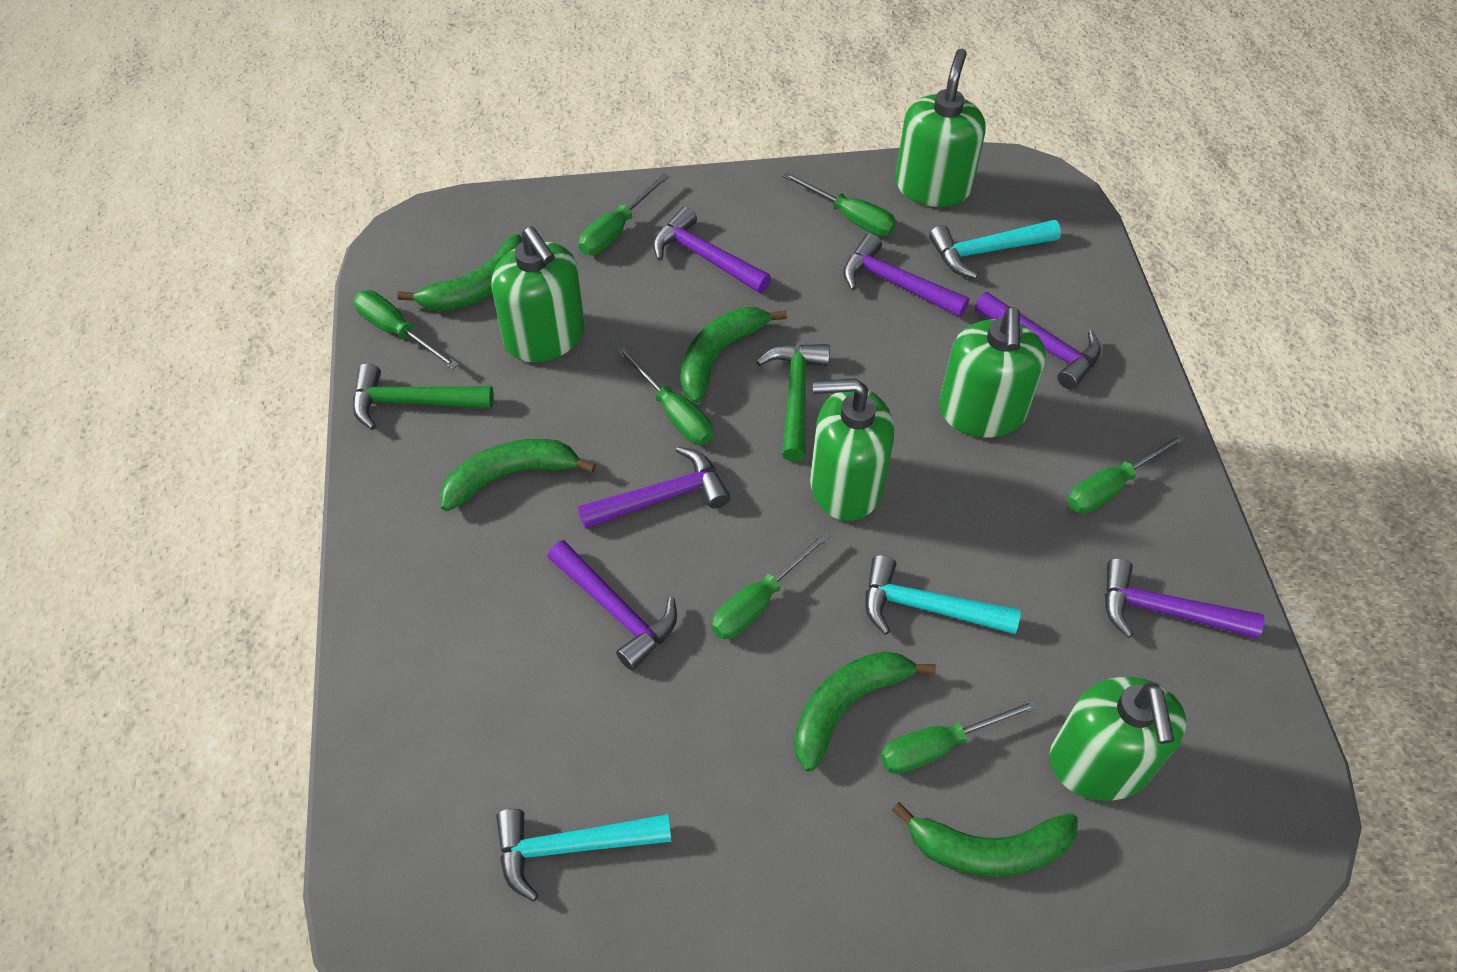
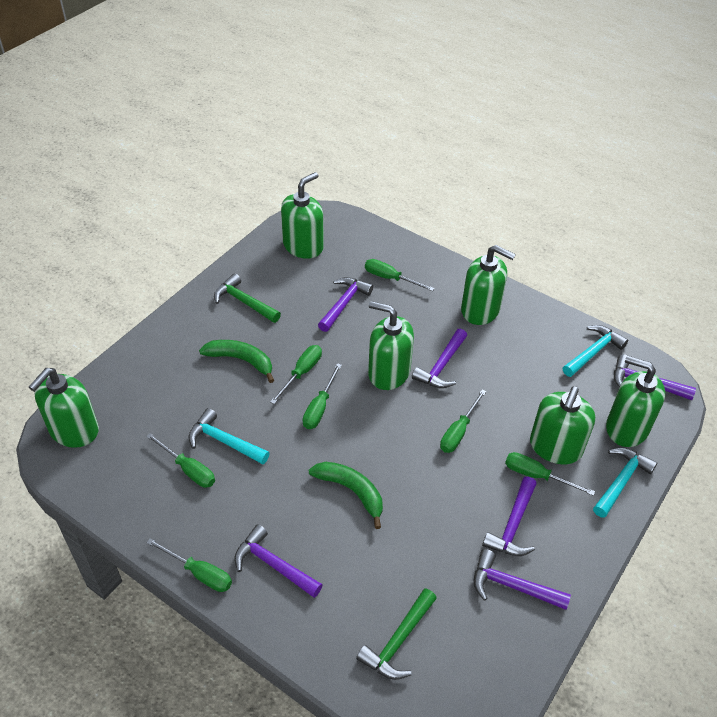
green banana: 5 -> 2
green soap dispenser: 5 -> 6

